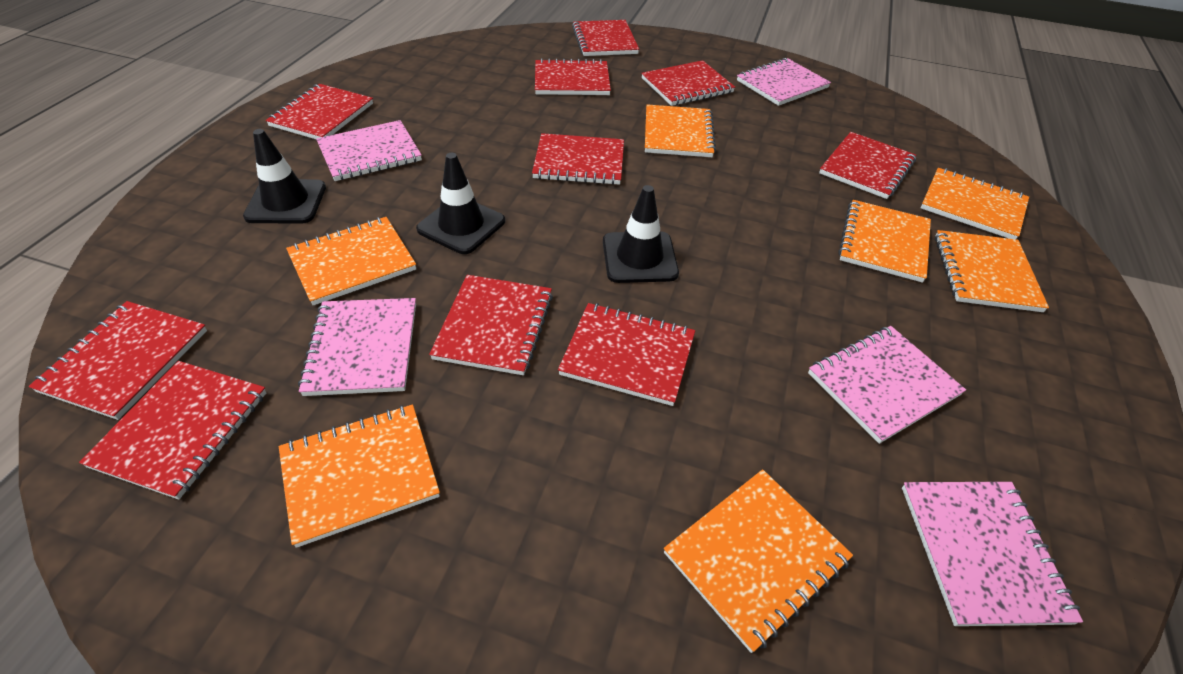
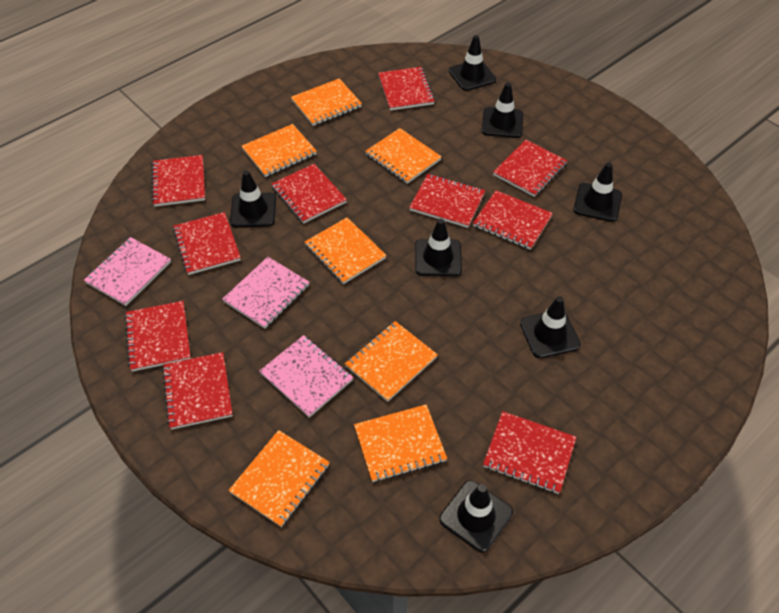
black traffic cone: 3 -> 7
pink notebook: 5 -> 3

